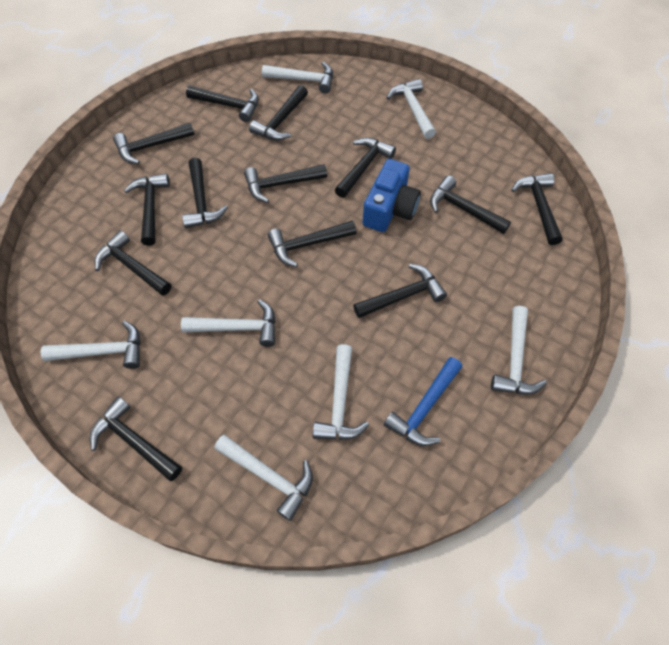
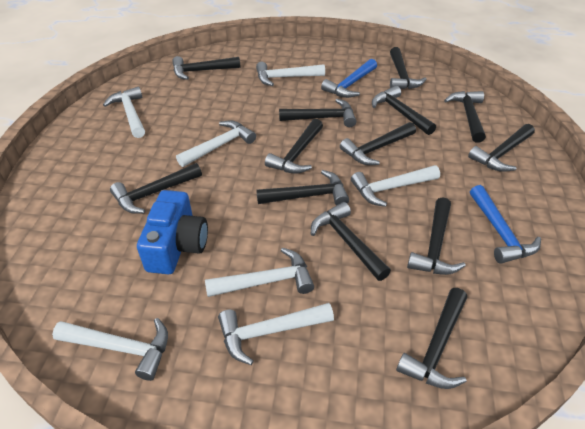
blue hammer: 1 -> 2

